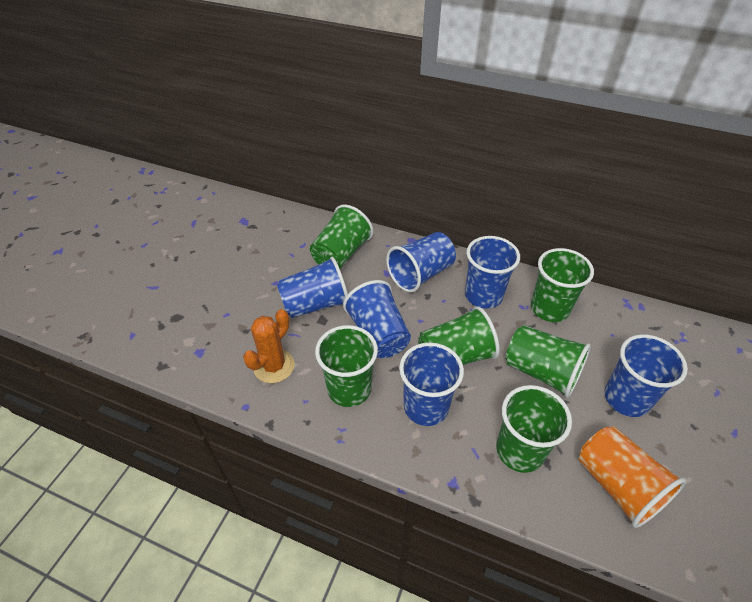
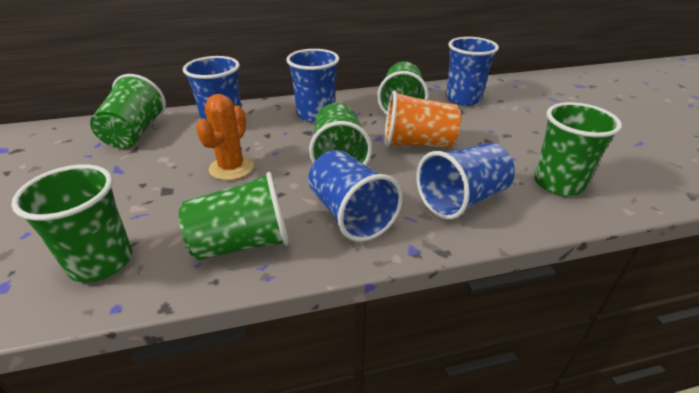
blue cup: 6 -> 5

